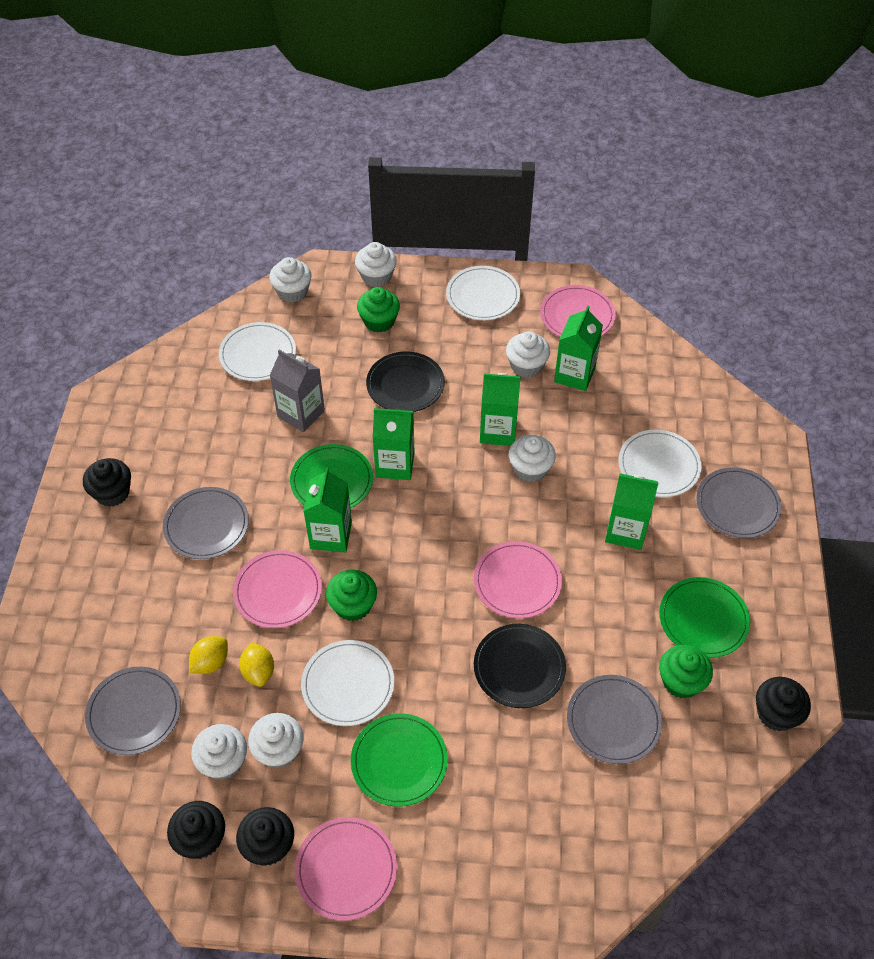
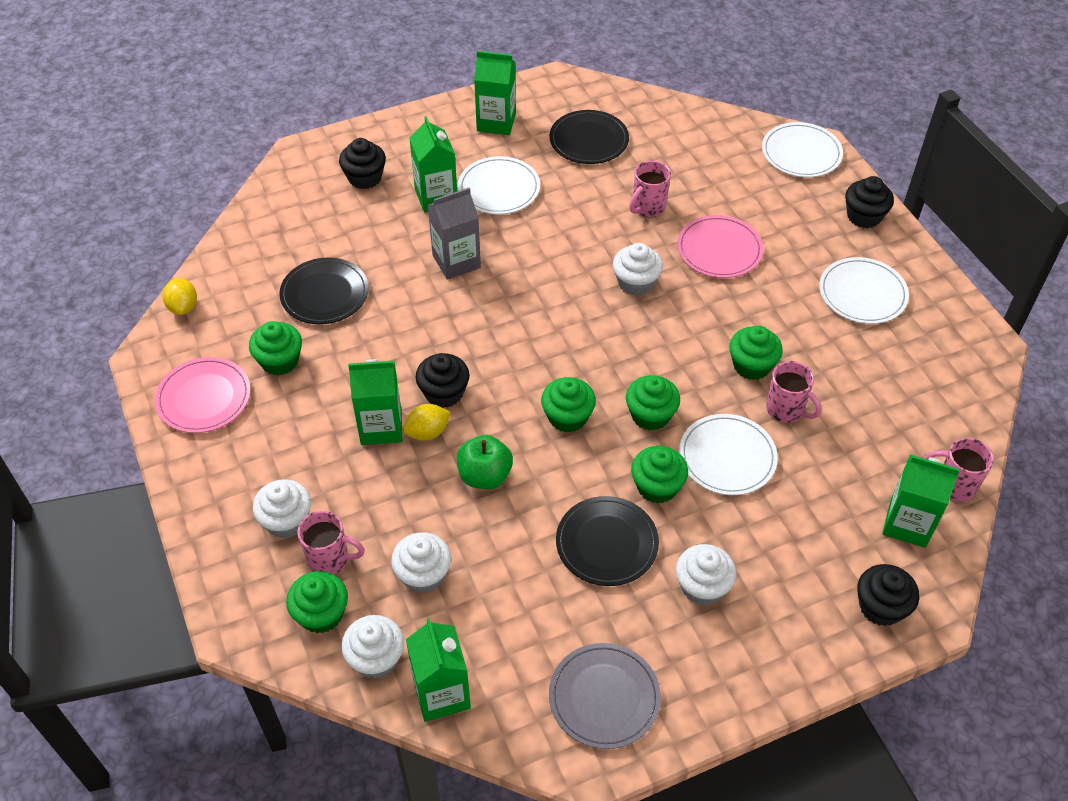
black plate: 2 -> 3
green apple: 0 -> 1
green cupcake: 3 -> 6
green plate: 3 -> 0
grey plate: 4 -> 1
pink mug: 0 -> 4
pink plate: 4 -> 2
white cupcake: 6 -> 5

